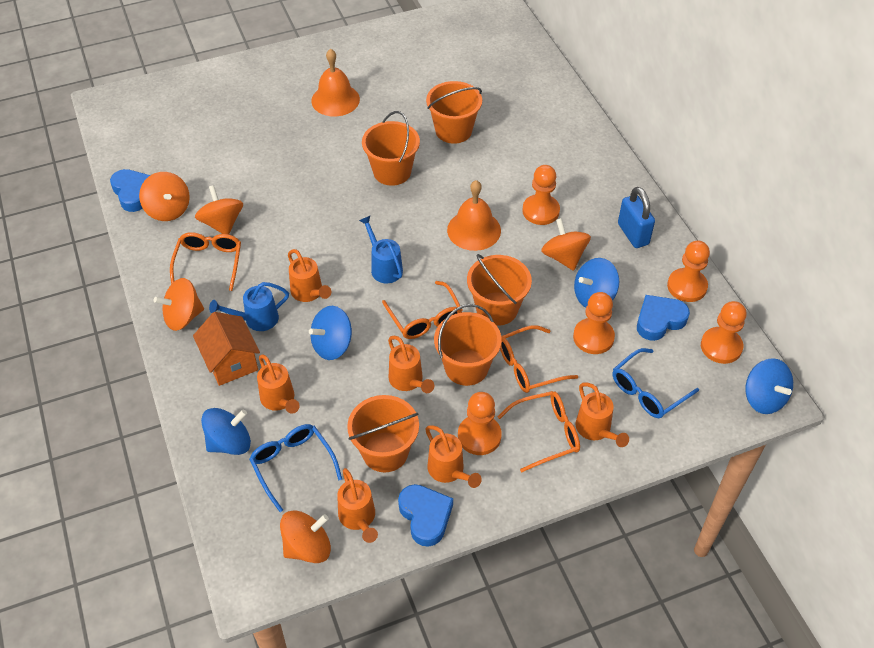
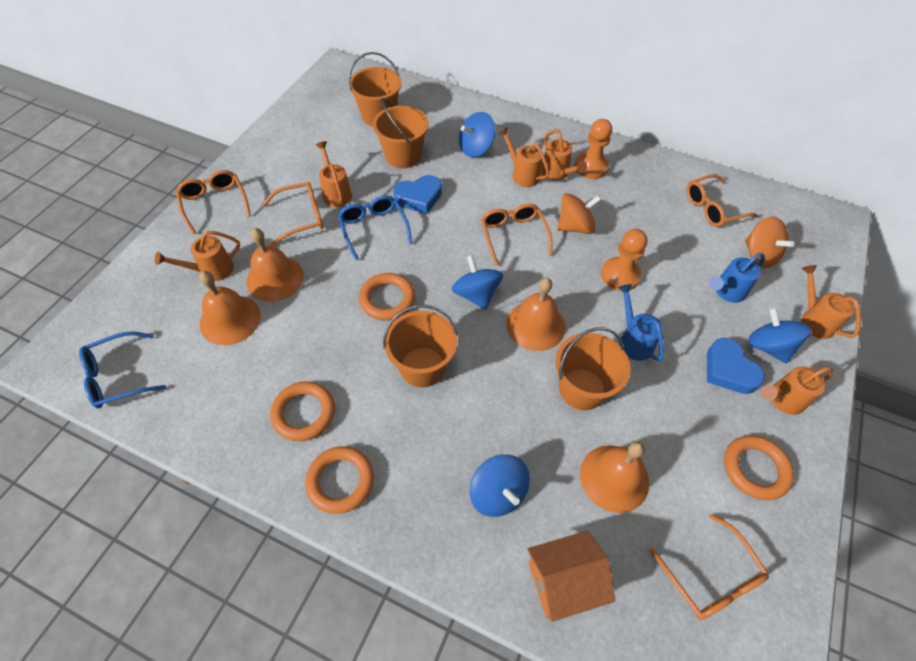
blue heart: 3 -> 2
blue padlock: 1 -> 0
orange bell: 2 -> 4
orange bucket: 5 -> 4
orange glasses: 4 -> 5
orange pawn: 5 -> 2
orange ring: 0 -> 4
orange spinning top: 5 -> 2

